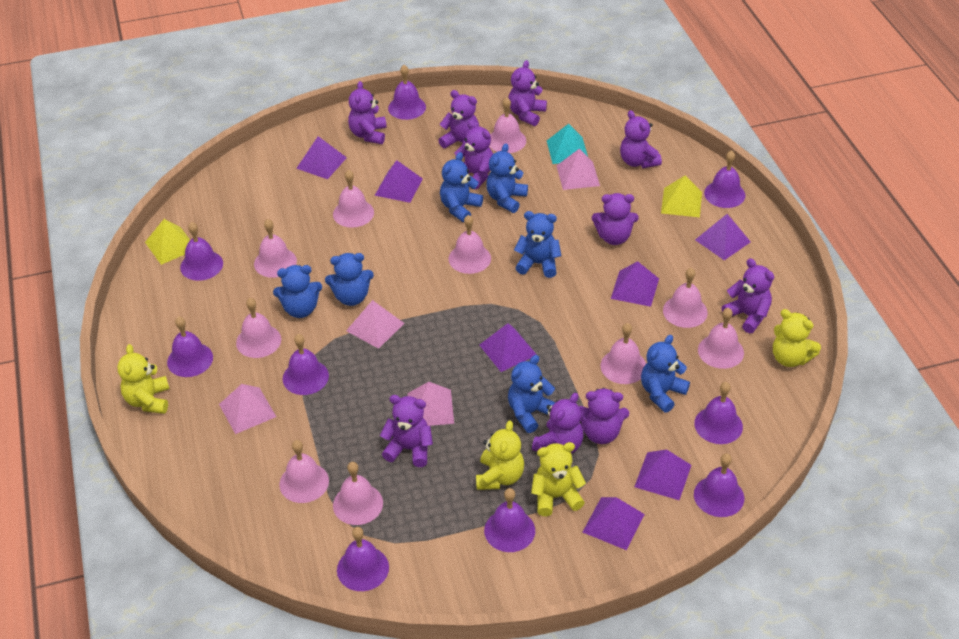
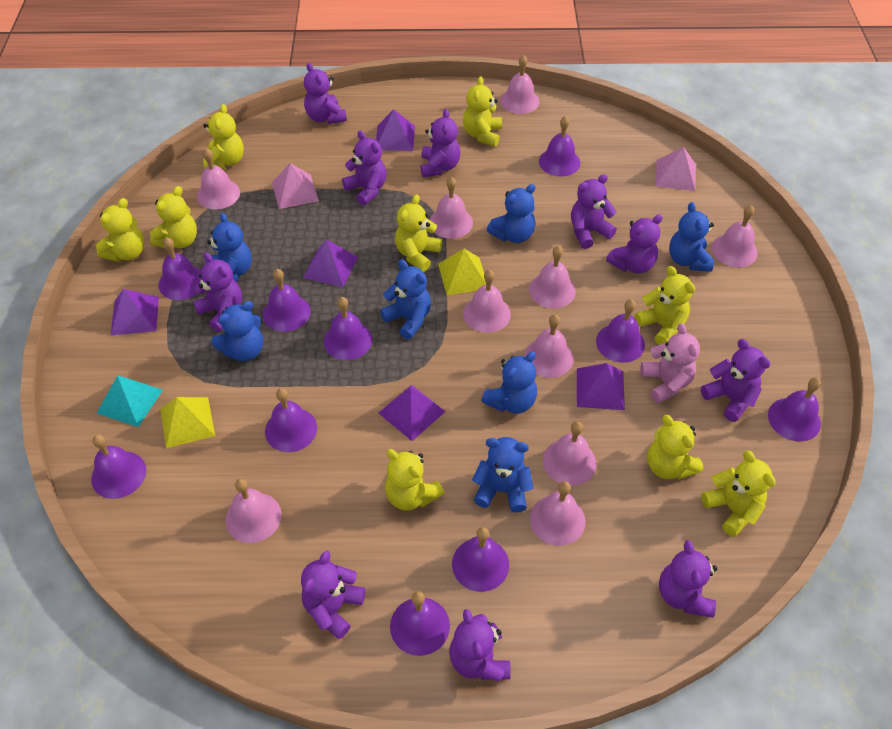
pink pyramid: 4 -> 2
pink teddy bear: 0 -> 1
purple bell: 9 -> 10
purple pyramid: 7 -> 5
yellow teddy bear: 4 -> 9

